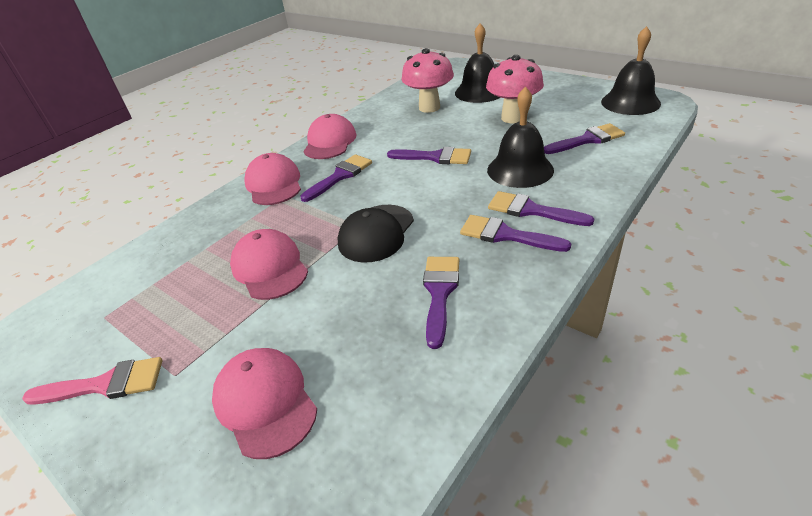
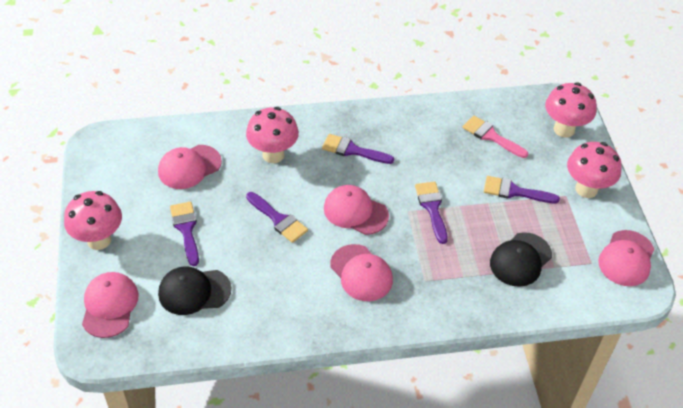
black bell: 3 -> 0
black cap: 1 -> 2
pink cap: 4 -> 5
pink mushroom: 2 -> 4
purple brush: 6 -> 5

